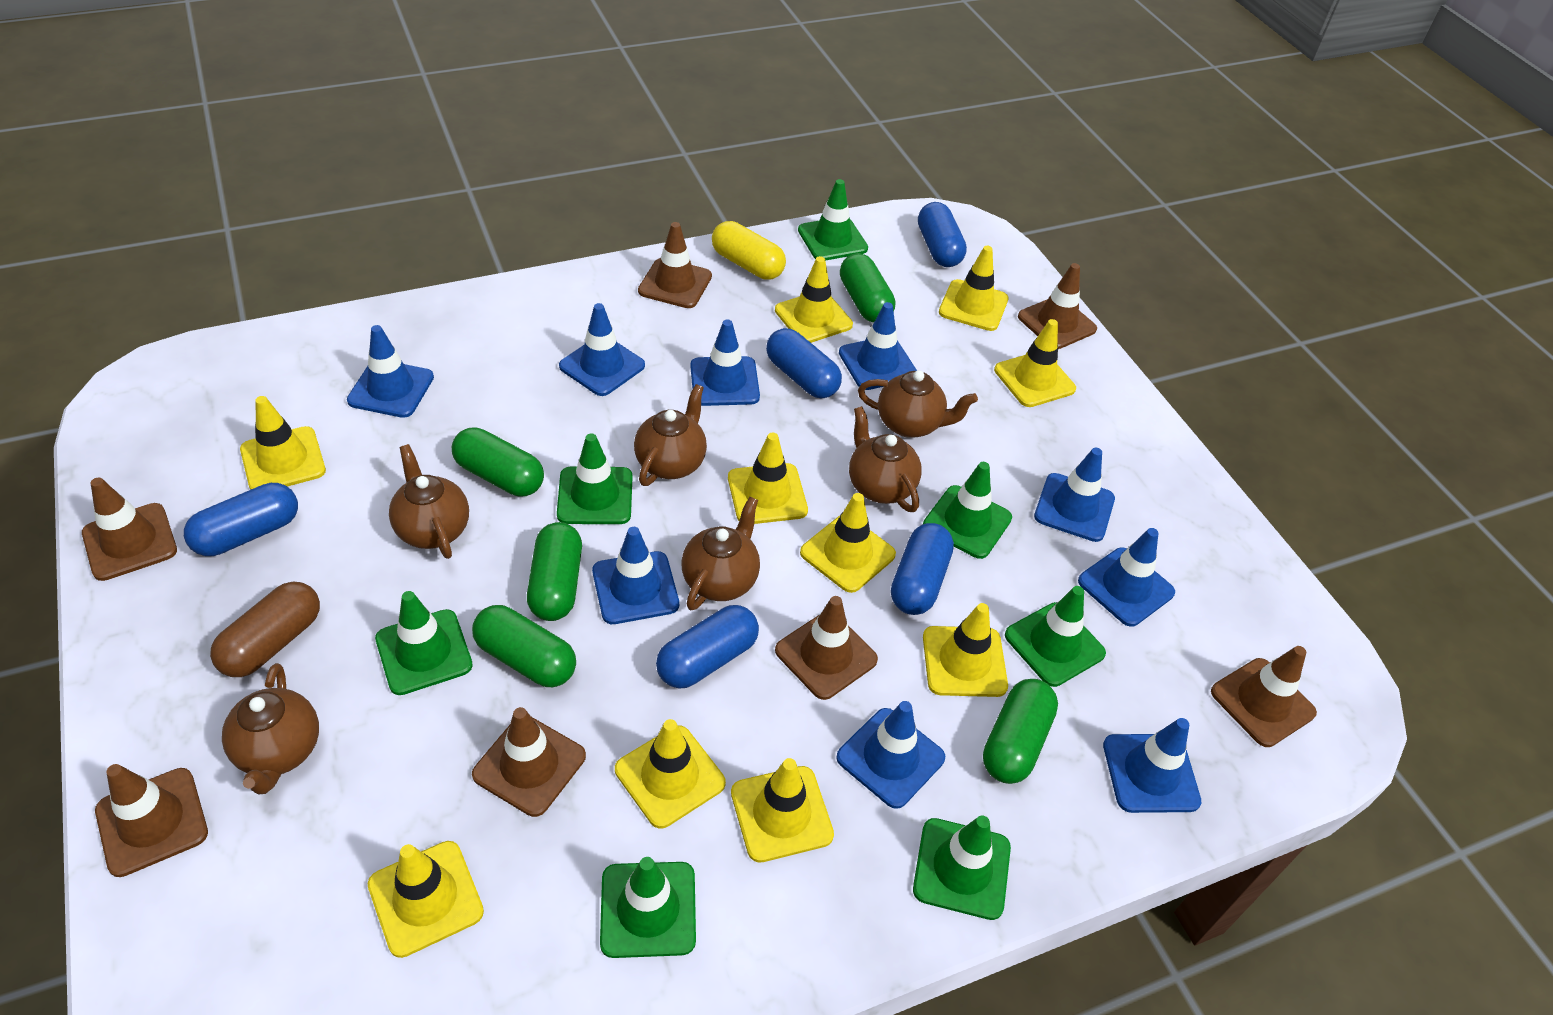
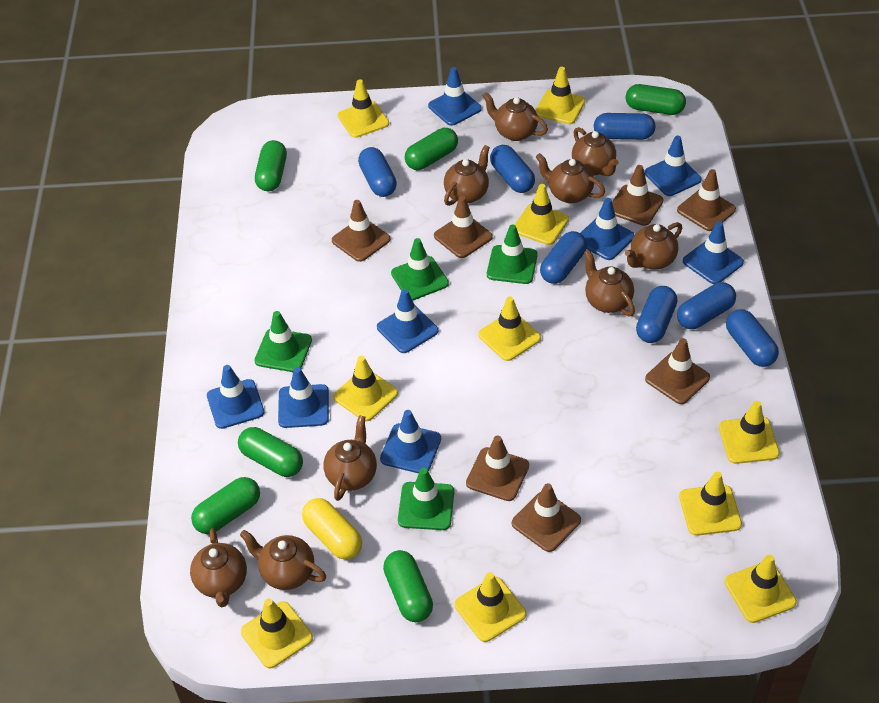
blue capsule: 5 -> 7
blue traffic cone: 9 -> 8
brown capsule: 1 -> 0
brown teapot: 6 -> 9
green capsule: 5 -> 6
green traffic cone: 7 -> 4

